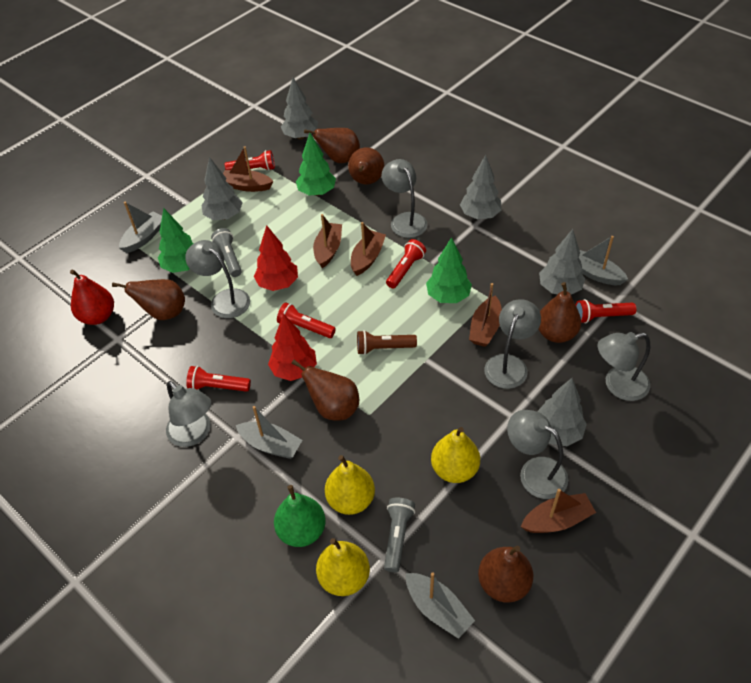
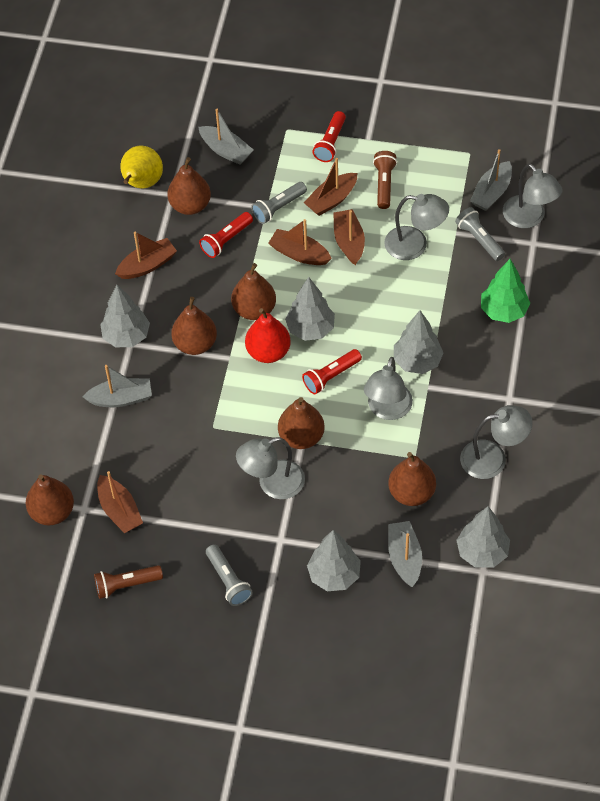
brown flashlight: 1 -> 2
green pear: 1 -> 0
green tree: 3 -> 1
grey flashlight: 2 -> 3
grey lamp: 6 -> 5
red flashlight: 5 -> 3
red tree: 2 -> 0
yellow pear: 3 -> 1

